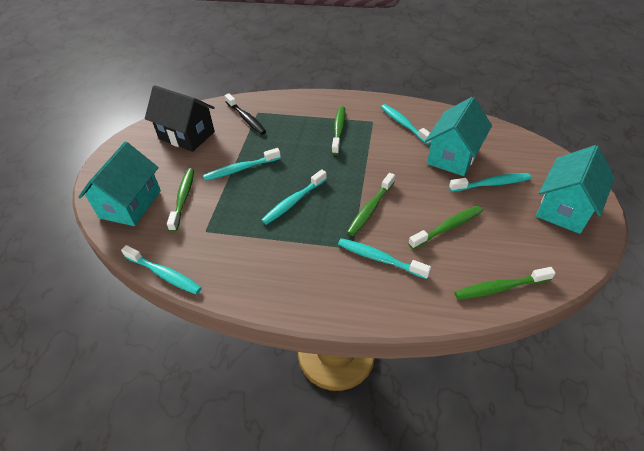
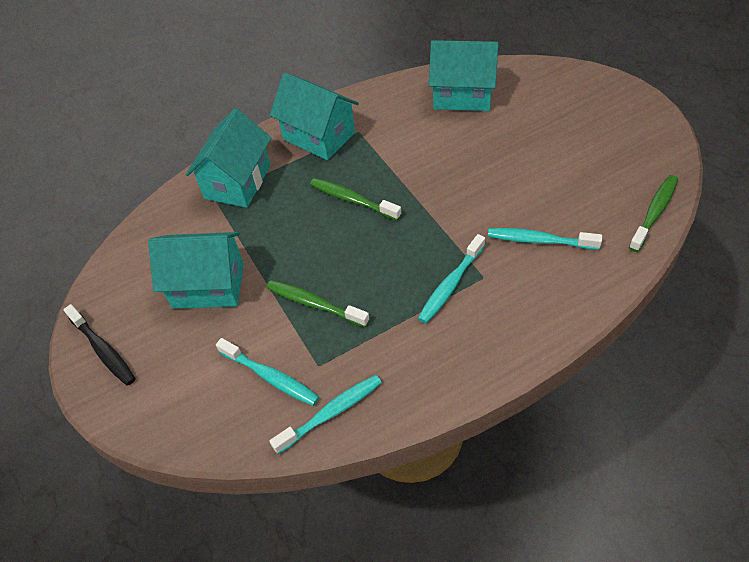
black house: 1 -> 0
green toothbrush: 5 -> 3
turquoise house: 3 -> 4
turquoise toothbrush: 6 -> 4

